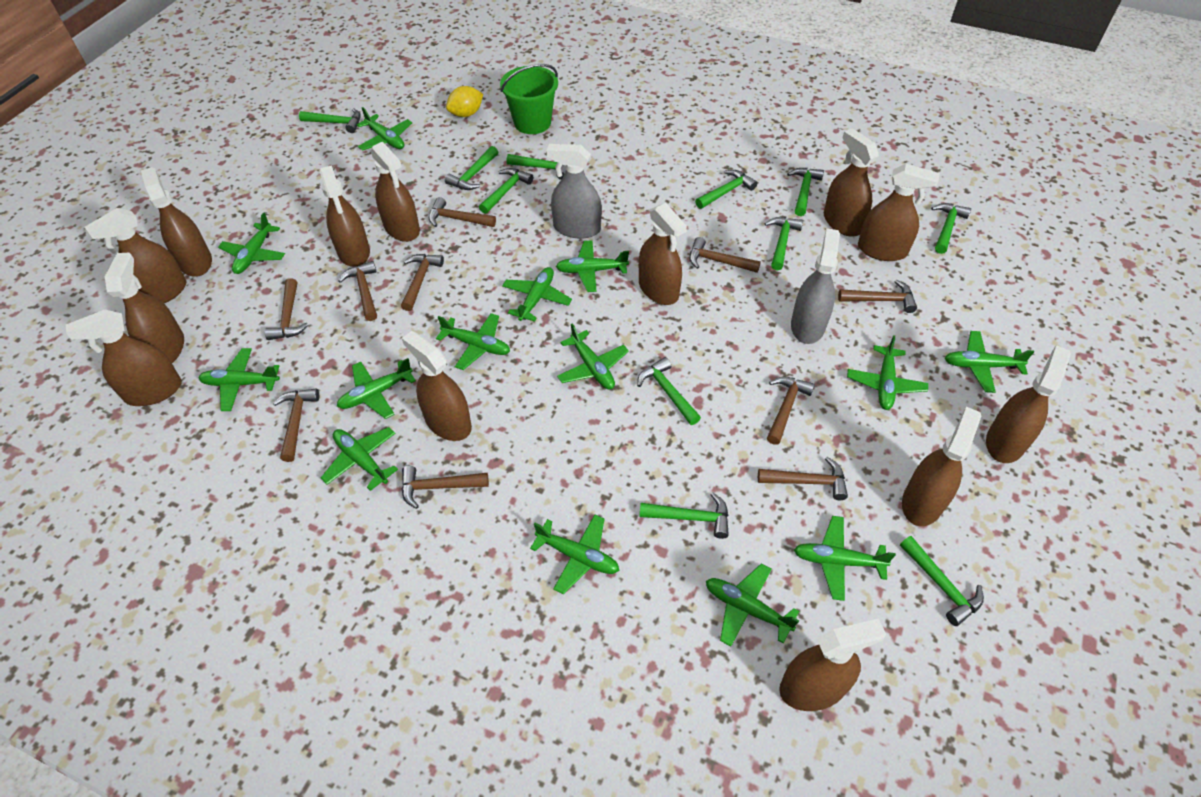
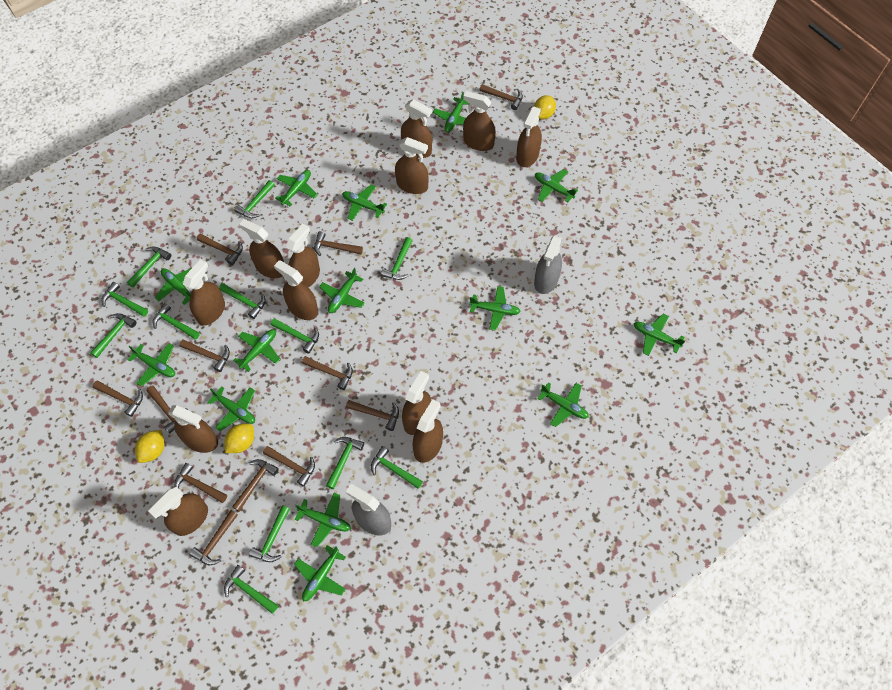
brown hammer: 10 -> 12
brown spray bottle: 13 -> 12
green bucket: 1 -> 0
green hammer: 11 -> 12
yellow lemon: 1 -> 3

